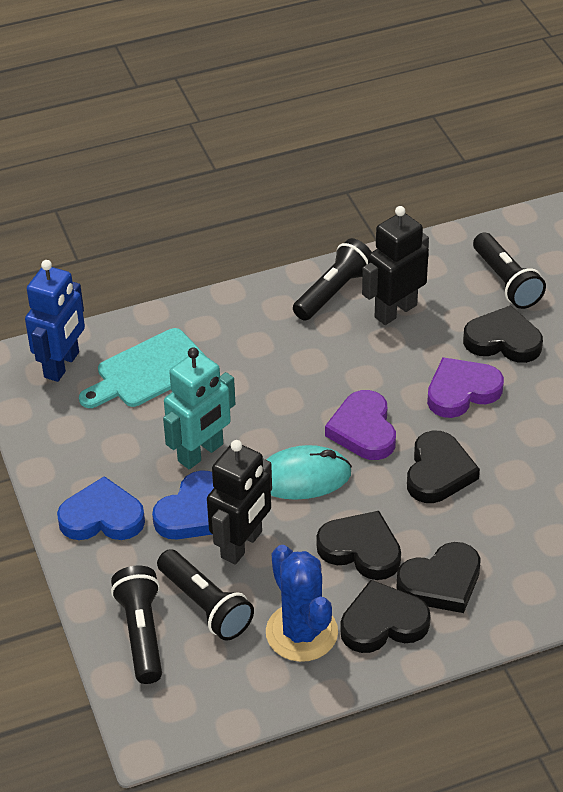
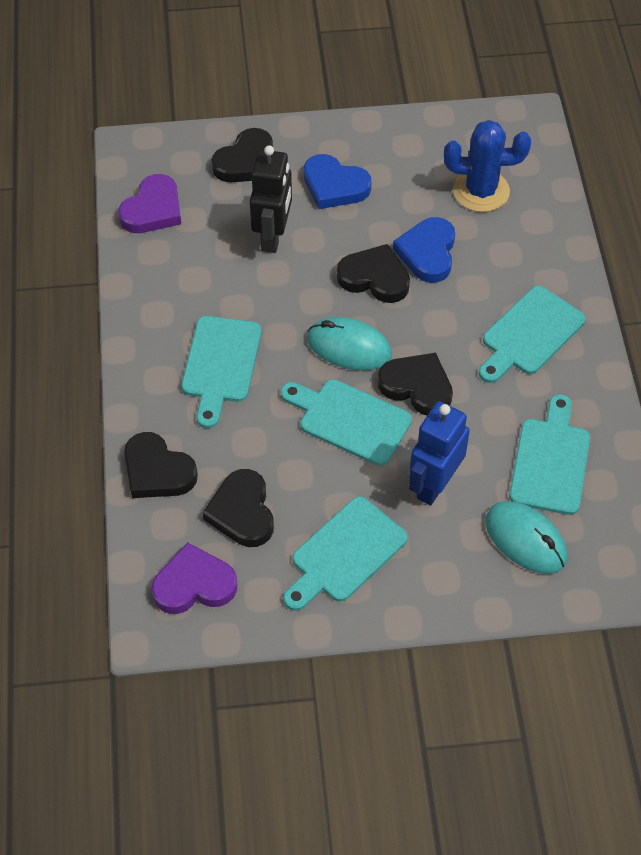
black flashlight: 4 -> 0
black robot: 2 -> 1
turquoise cutting board: 1 -> 5
turquoise mouse: 1 -> 2
turquoise robot: 1 -> 0

